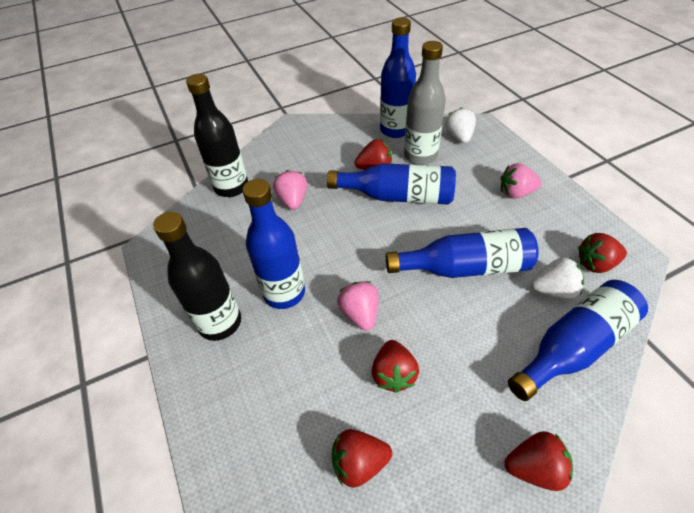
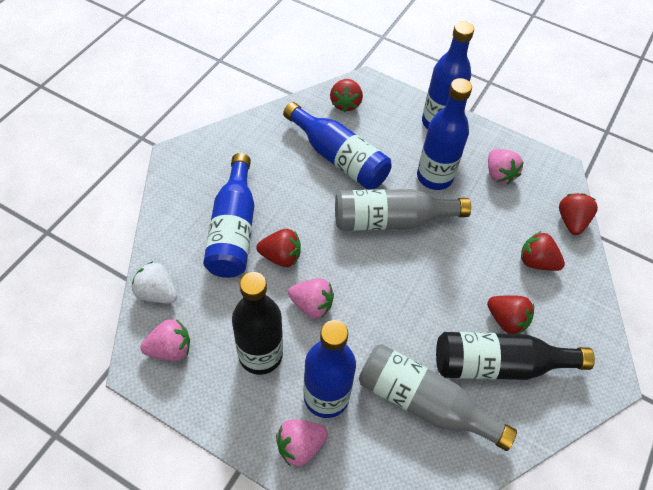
grey bottle: 1 -> 2
pink strawberry: 3 -> 4
white strawberry: 2 -> 1

